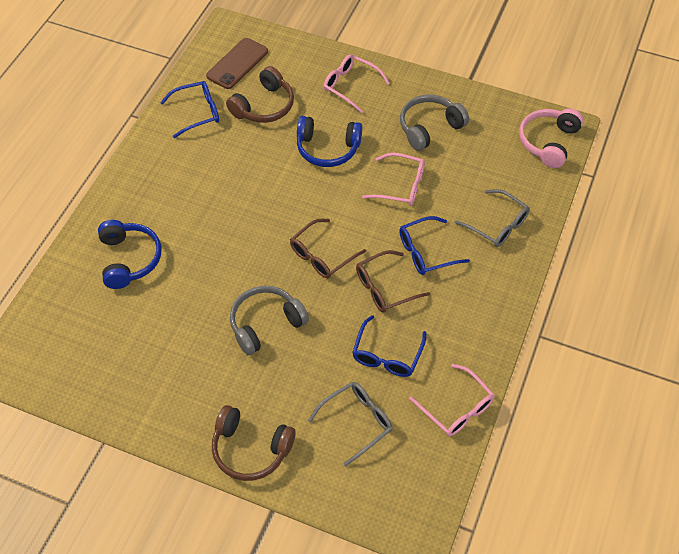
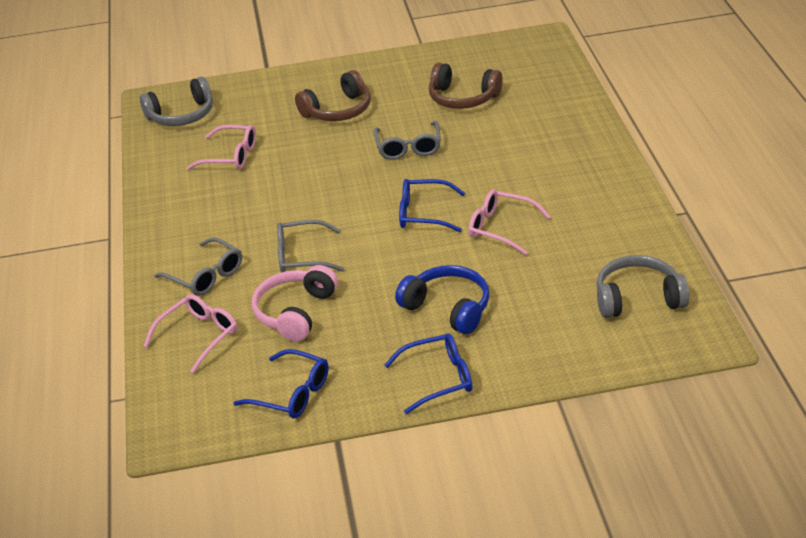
blue headphones: 2 -> 1
brown glasses: 2 -> 0
brown phone: 1 -> 0
grey glasses: 2 -> 3

